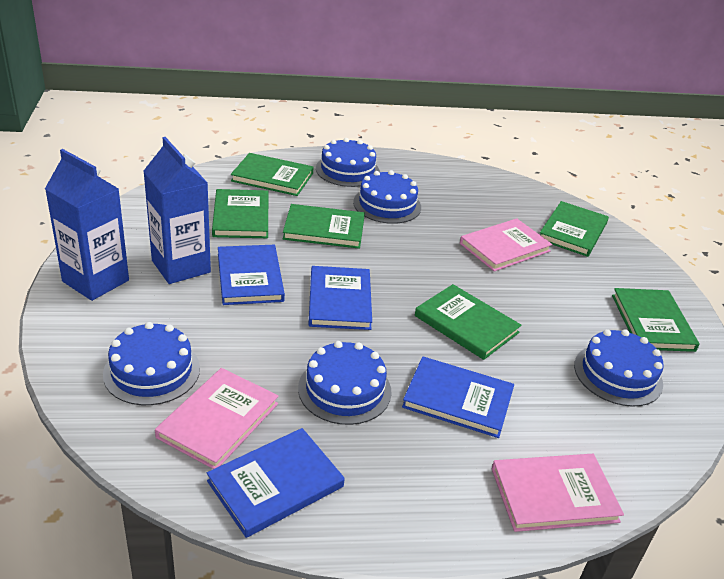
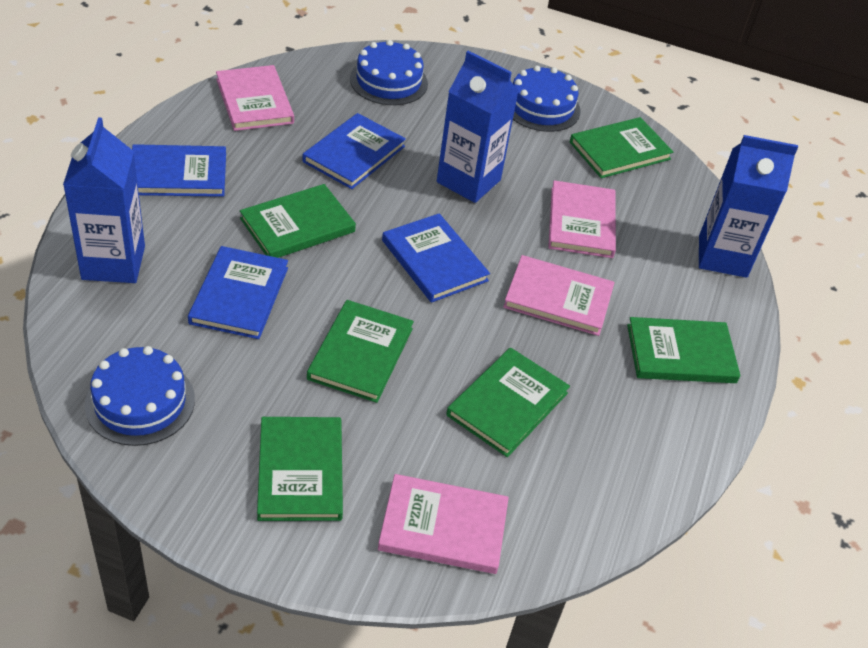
blue cake: 5 -> 3
blue carton: 2 -> 3
pink book: 3 -> 4

